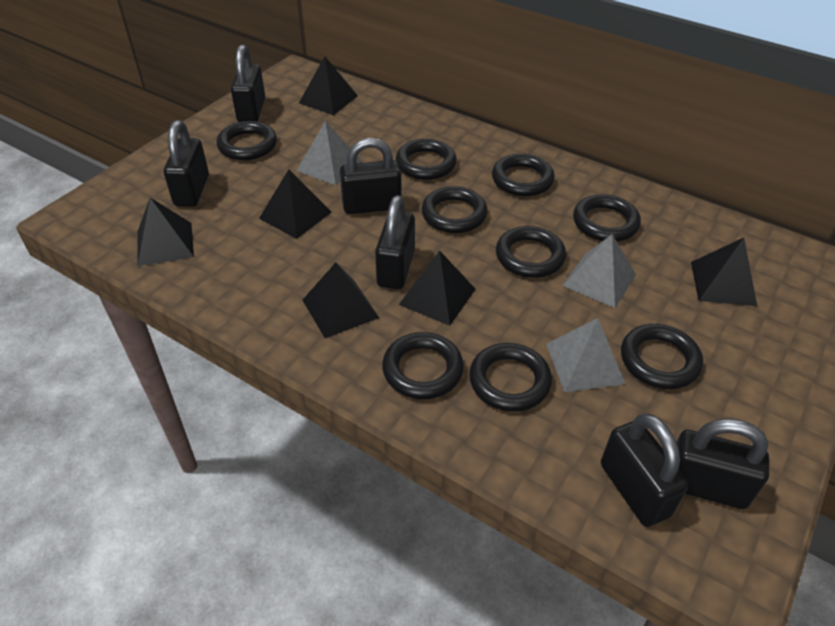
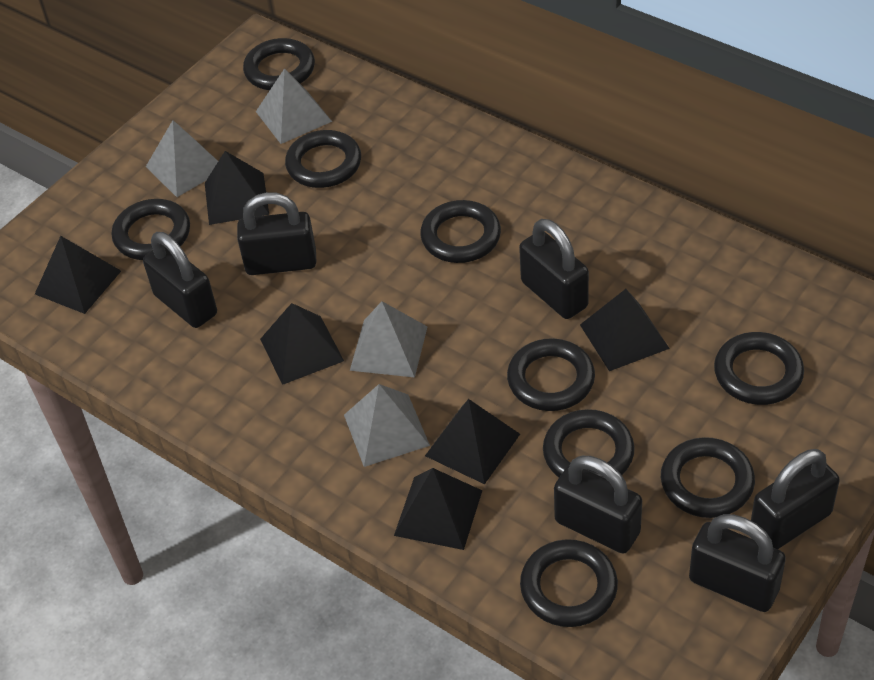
grey pyramid: 3 -> 4

